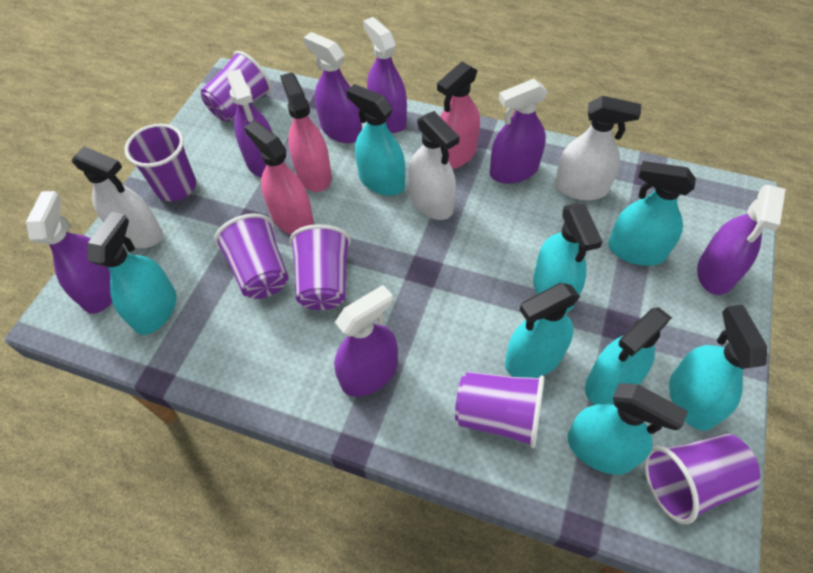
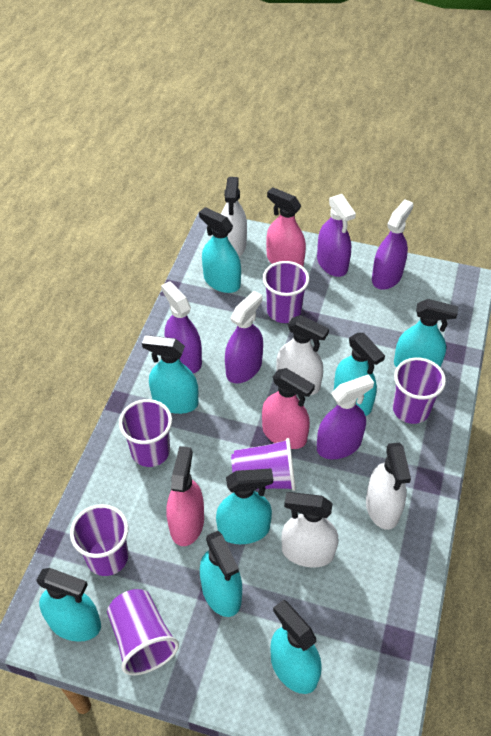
purple spray bottle: 7 -> 5
white spray bottle: 3 -> 4

